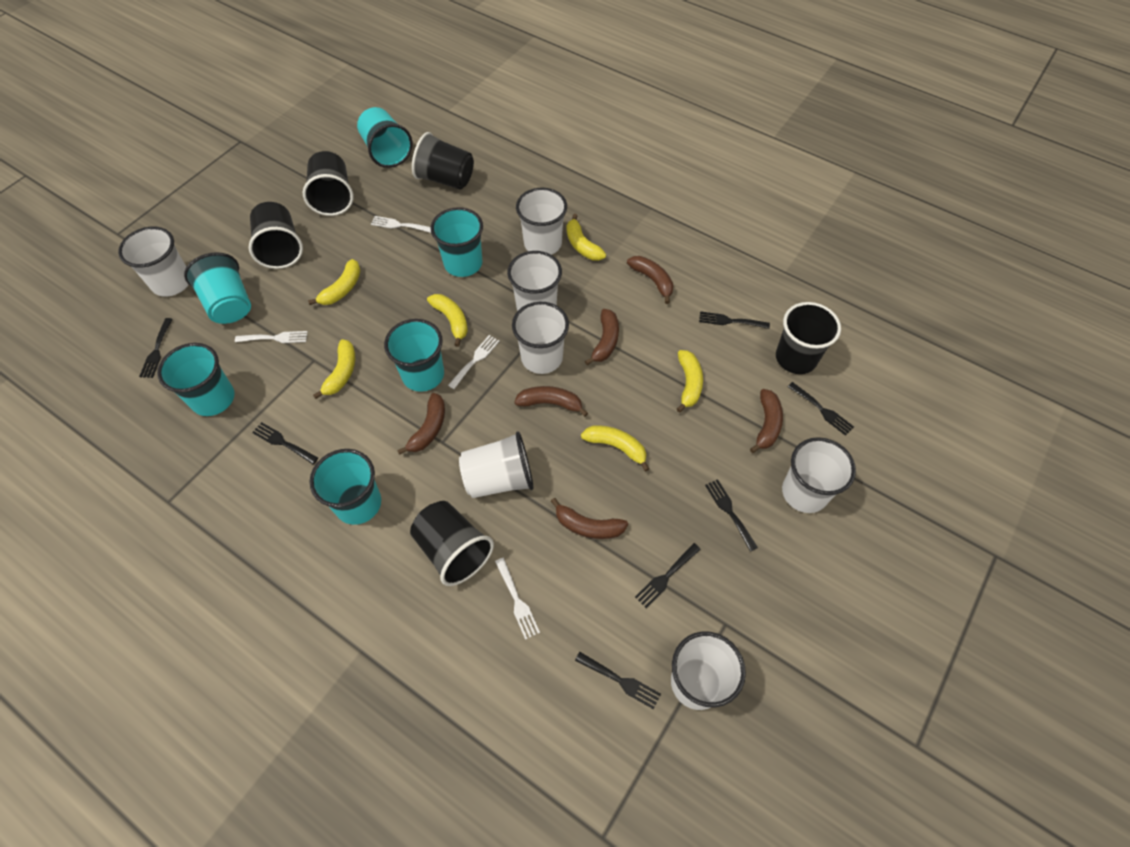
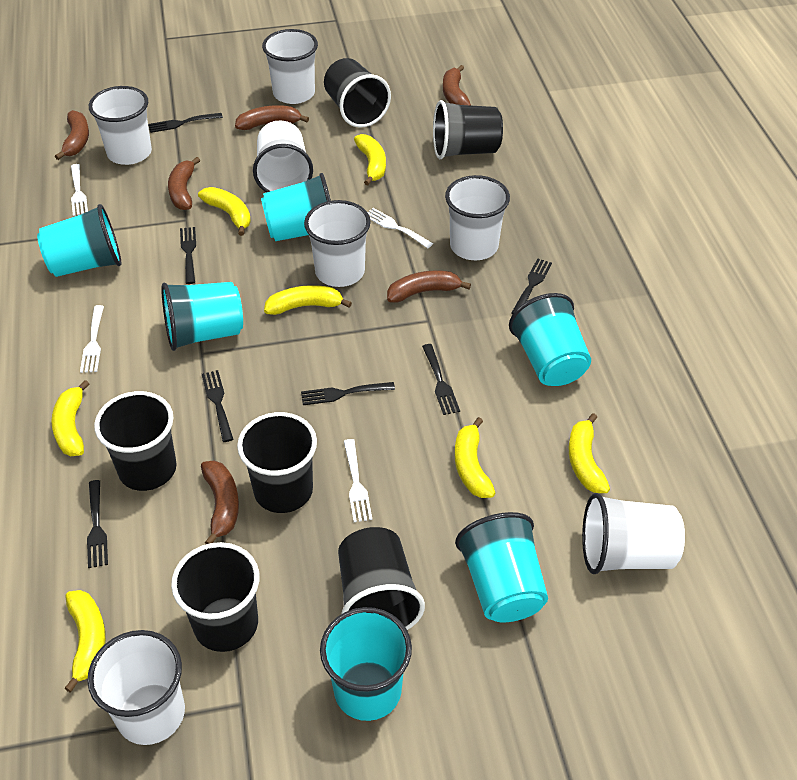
black cup: 5 -> 6
yellow banana: 6 -> 7

